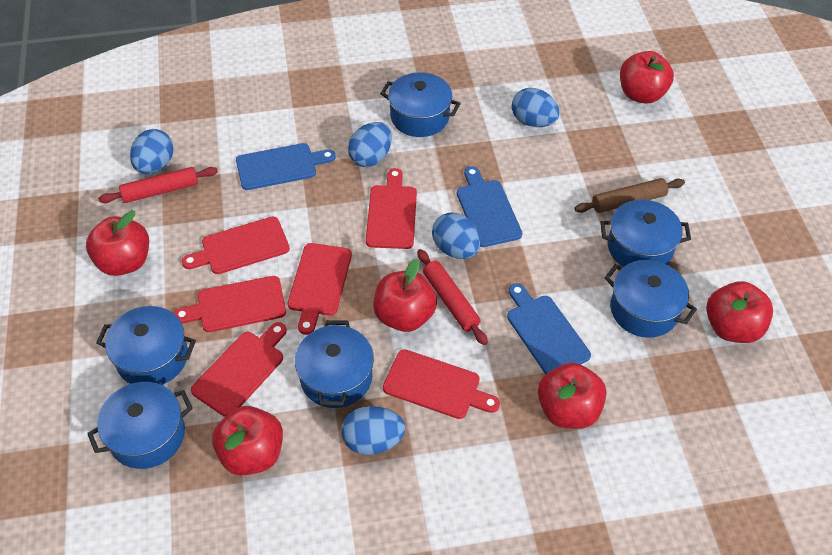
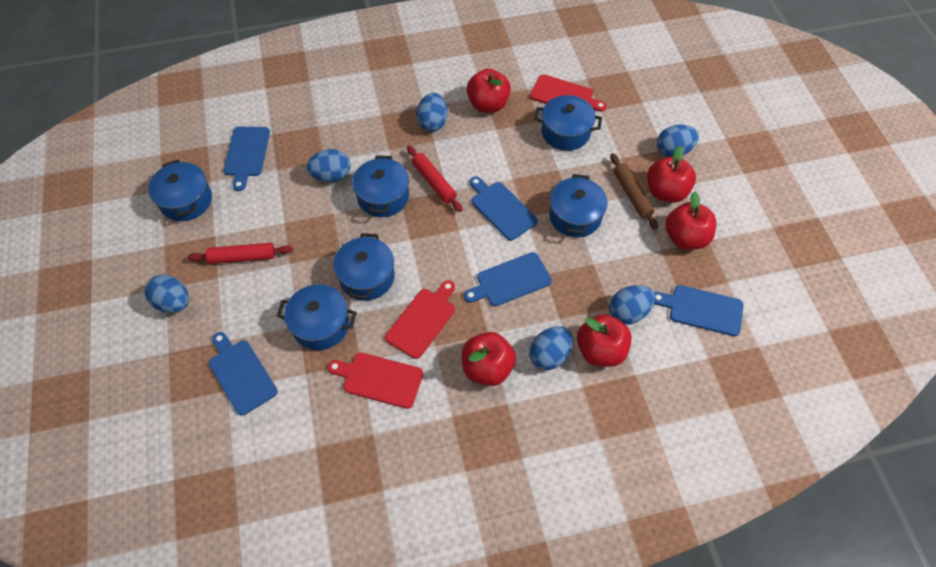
blue cutting board: 3 -> 5
blue egg: 5 -> 6
red apple: 6 -> 5
red cutting board: 6 -> 3

